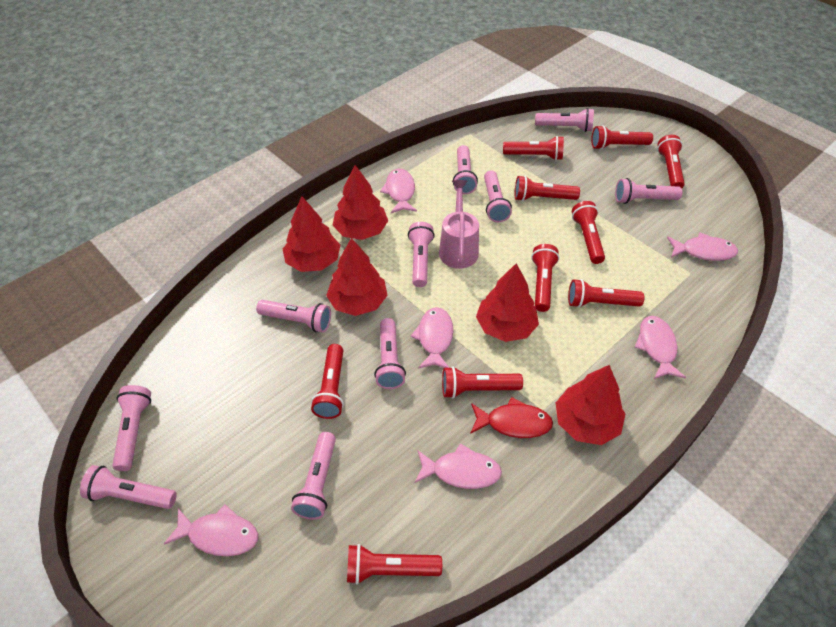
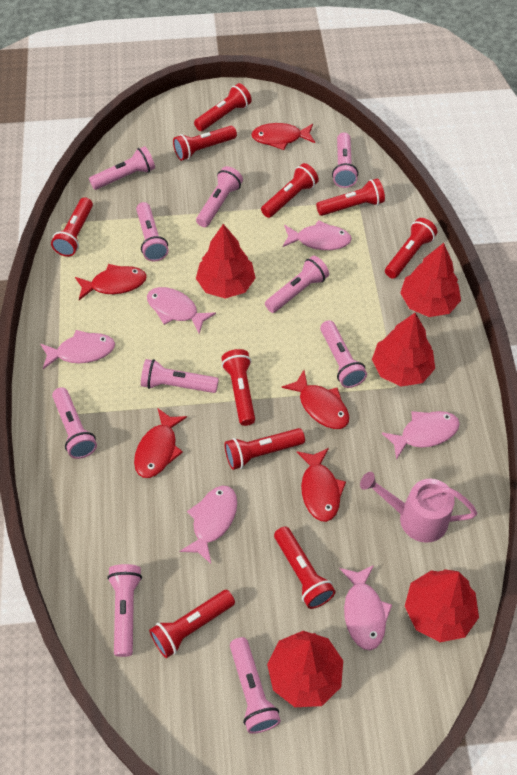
red fish: 1 -> 5

